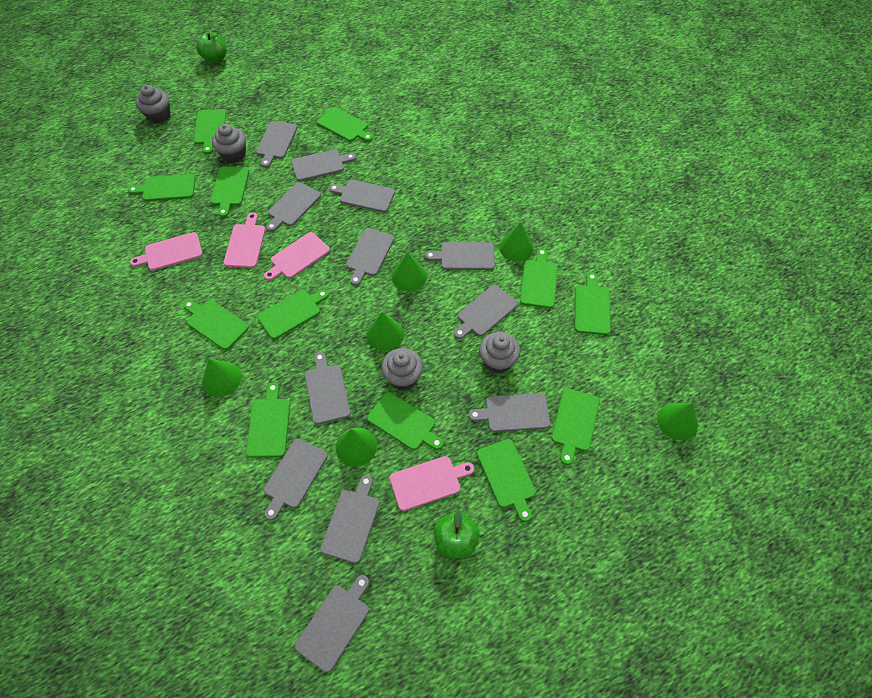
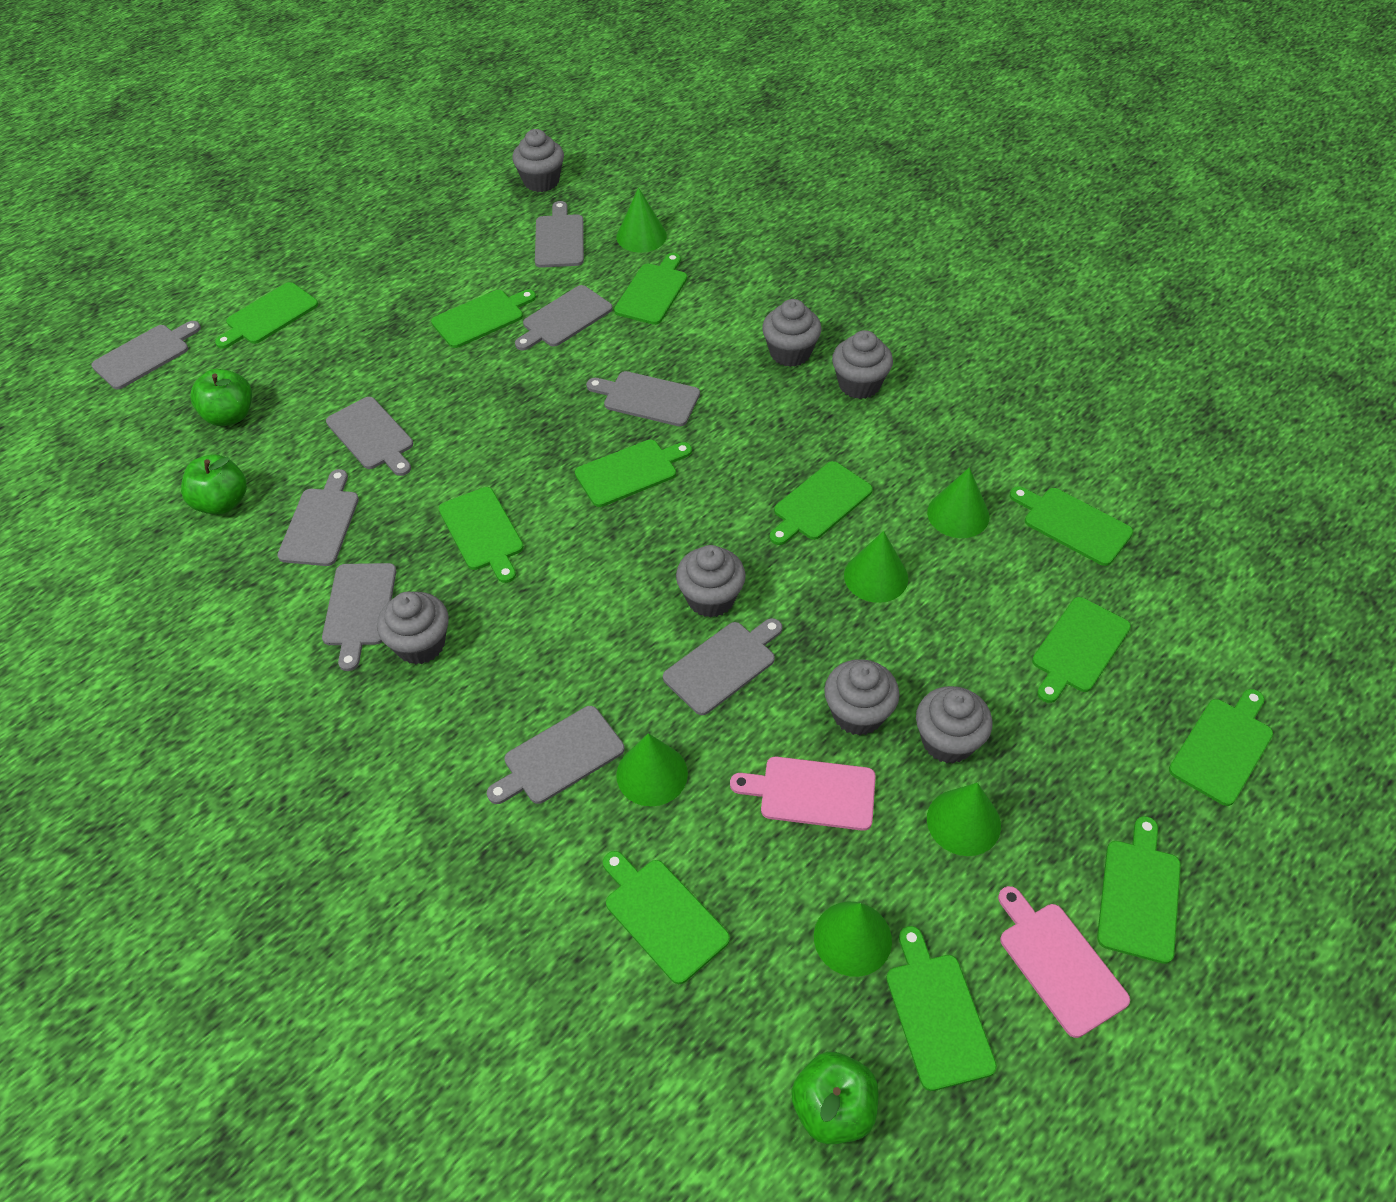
green apple: 2 -> 3
grey cupcake: 4 -> 7
grey cutting board: 12 -> 9
pink cutting board: 4 -> 2

